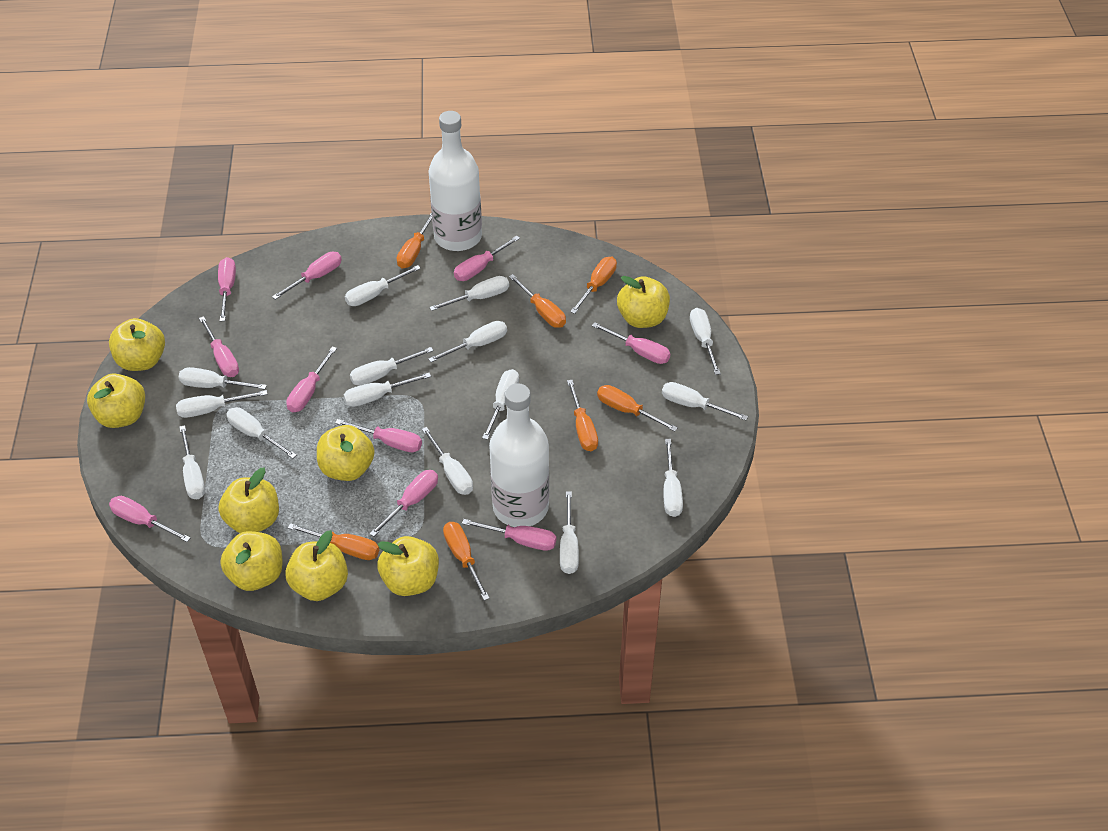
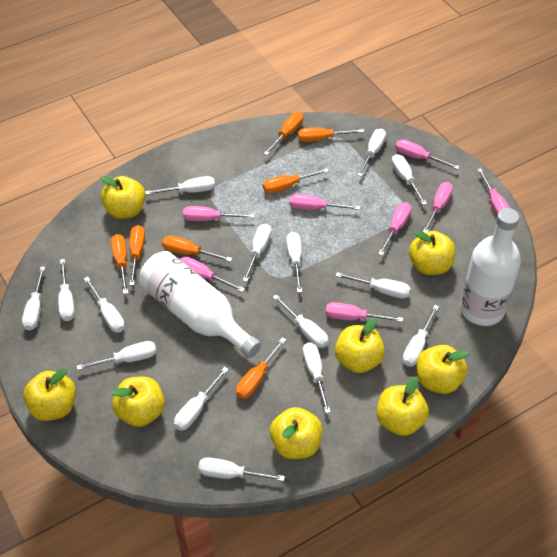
pink screwdriver: 10 -> 8

